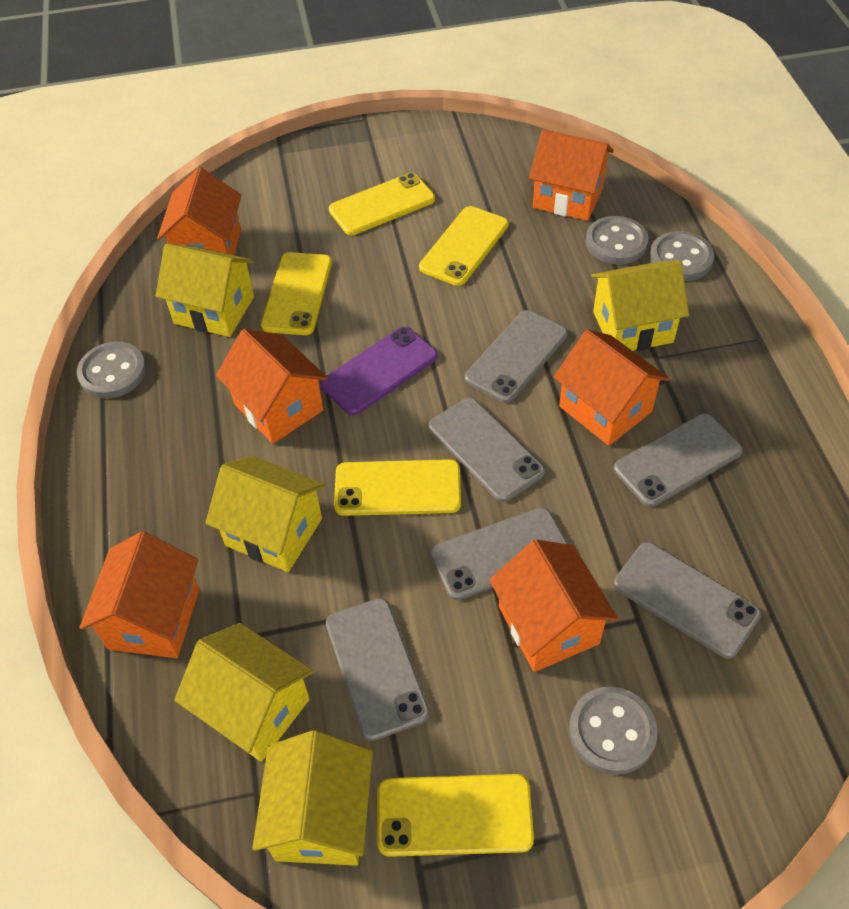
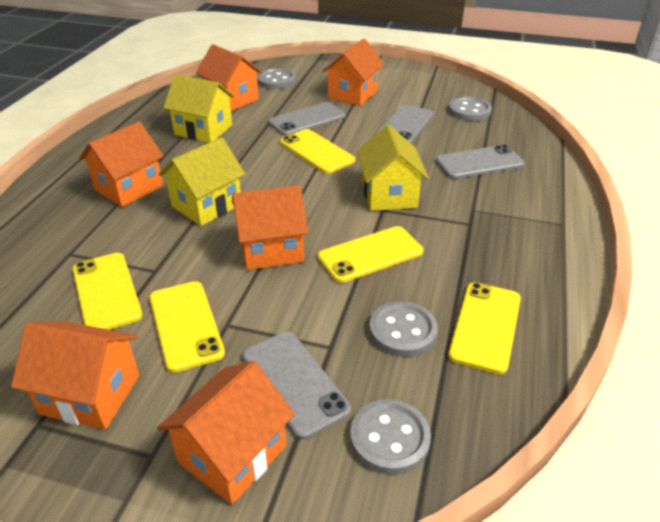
grey phone: 6 -> 4
purple phone: 1 -> 0
yellow house: 5 -> 3

